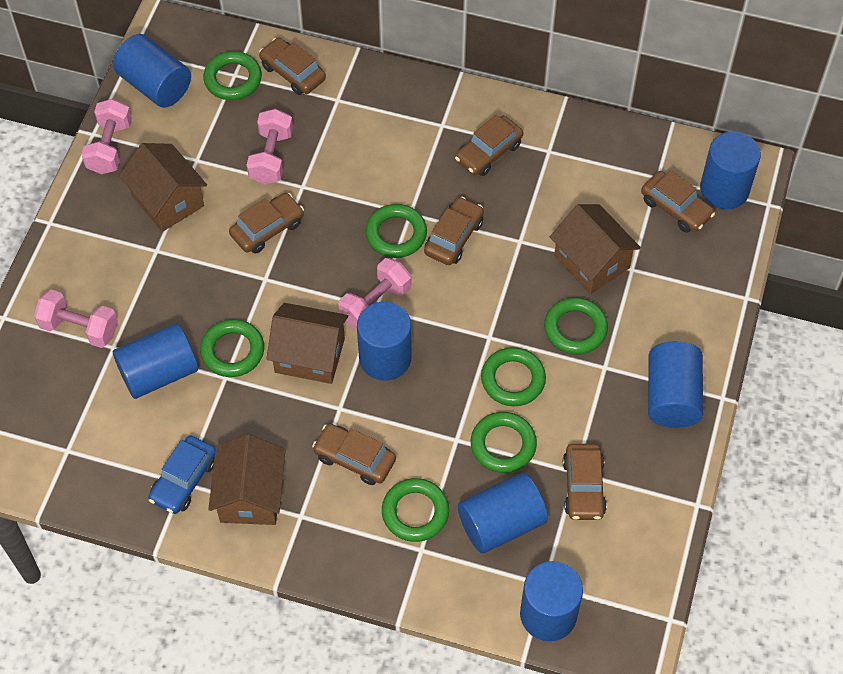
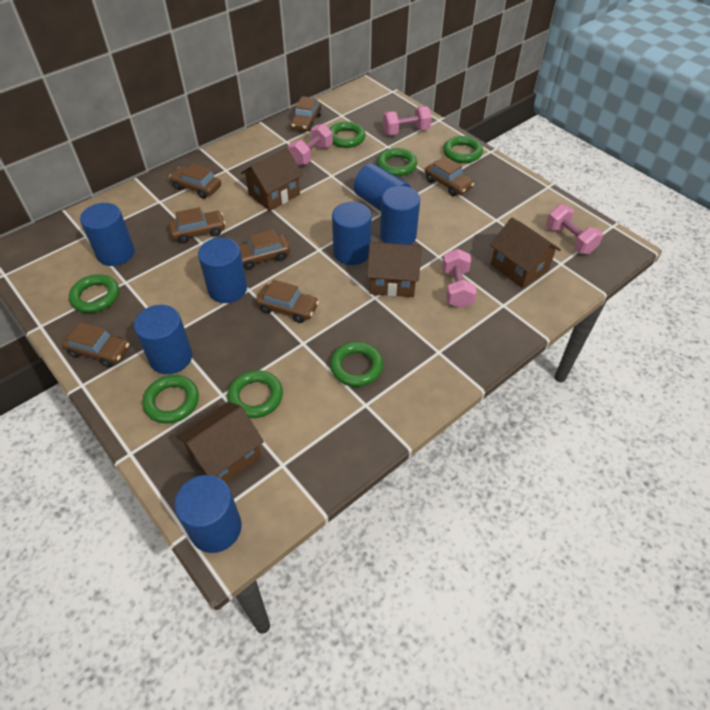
blue car: 1 -> 0

